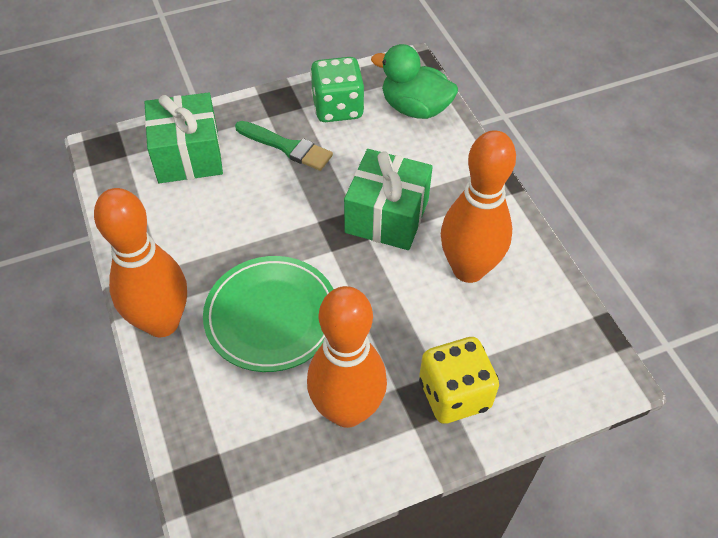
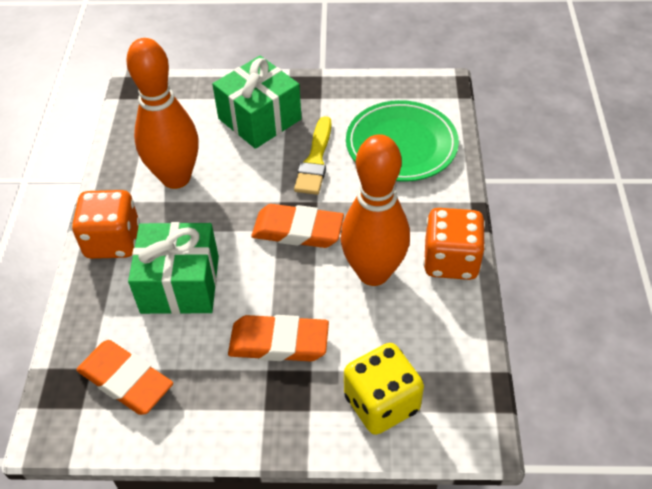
green brush: 1 -> 0
green dice: 1 -> 0
green duck: 1 -> 0
orange bowling pin: 3 -> 2
orange dice: 0 -> 2
orange eraser: 0 -> 3
yellow brush: 0 -> 1

